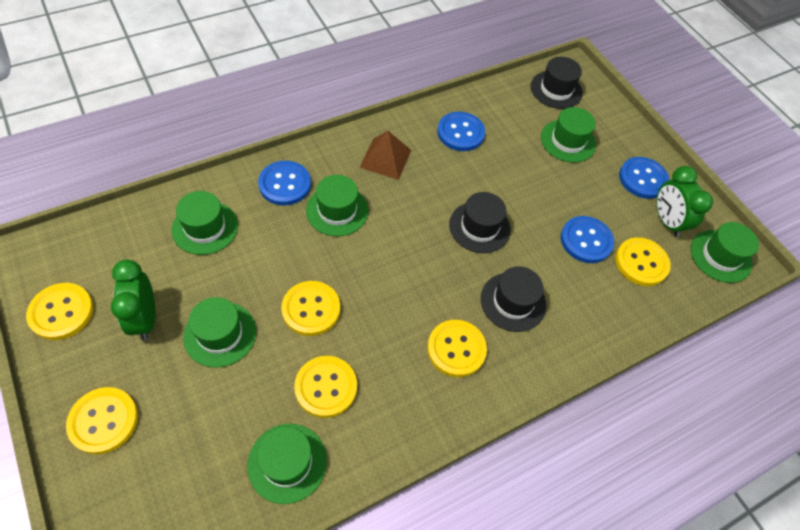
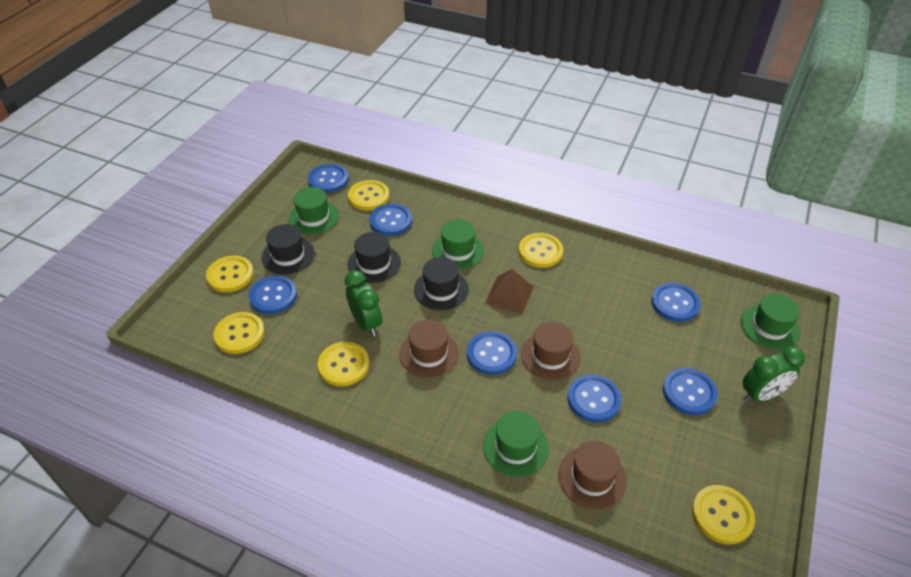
blue button: 4 -> 7
brown hat: 0 -> 3
green hat: 6 -> 4

